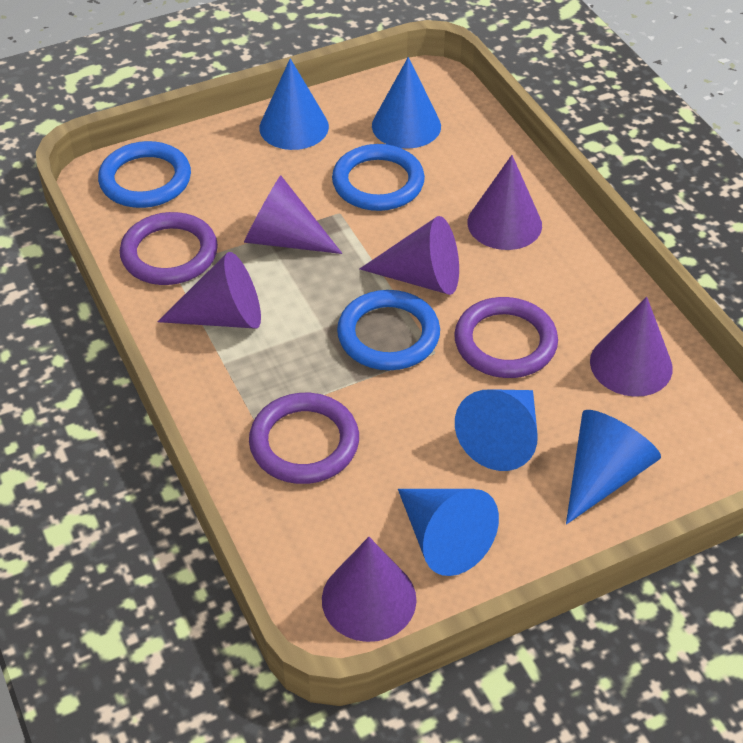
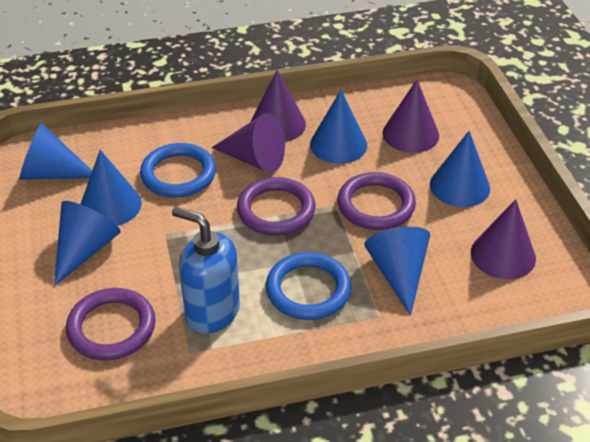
blue cone: 5 -> 6
blue ring: 3 -> 2
blue soap dispenser: 0 -> 1
purple cone: 6 -> 4

